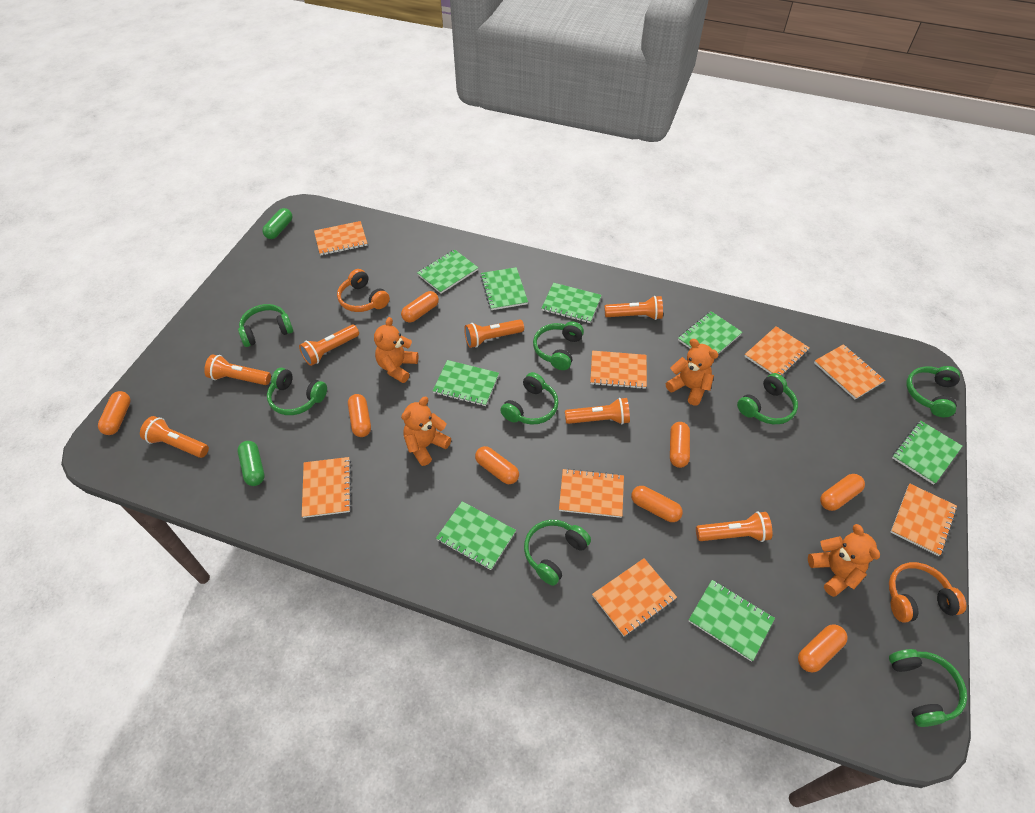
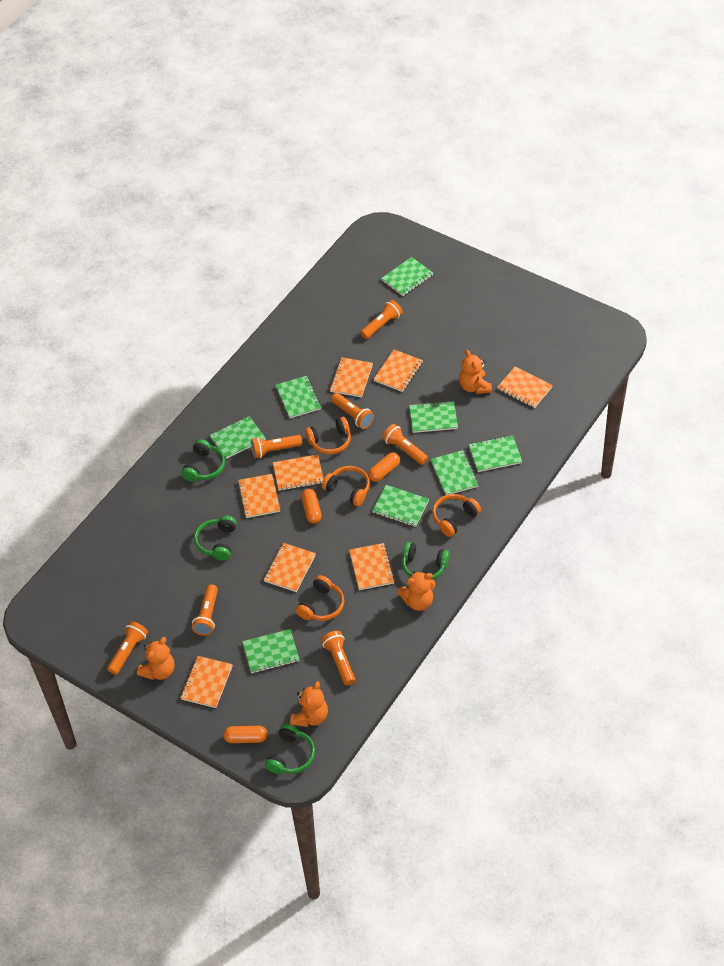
green capsule: 2 -> 0
green headphones: 8 -> 4
orange capsule: 8 -> 3
orange headphones: 2 -> 4

